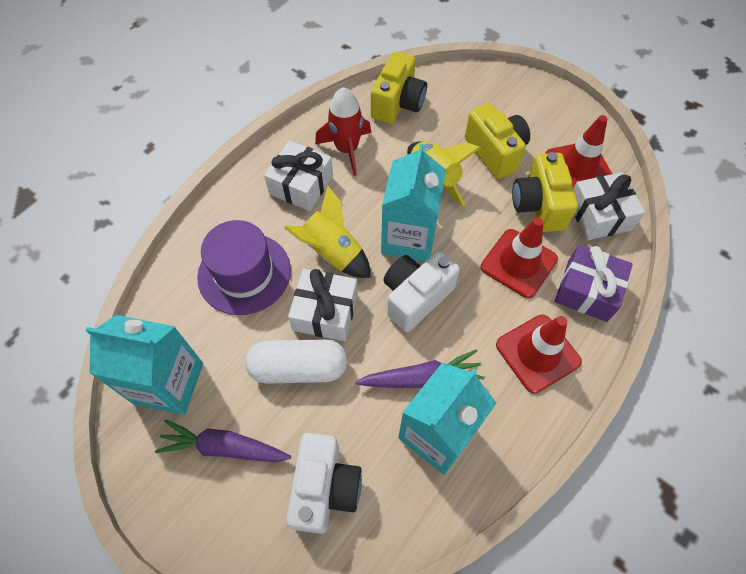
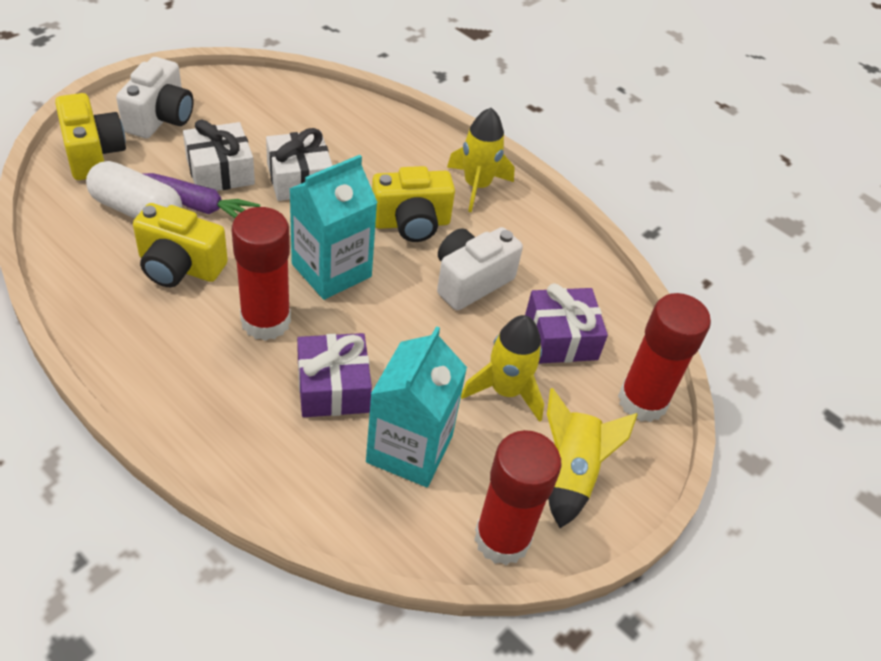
purple carrot: 2 -> 1
purple gift: 1 -> 2
purple hat: 1 -> 0
red glue stick: 0 -> 3
red rocket: 1 -> 0
red traffic cone: 3 -> 0
turquoise carton: 3 -> 2
white gift: 3 -> 2
yellow rocket: 2 -> 3

